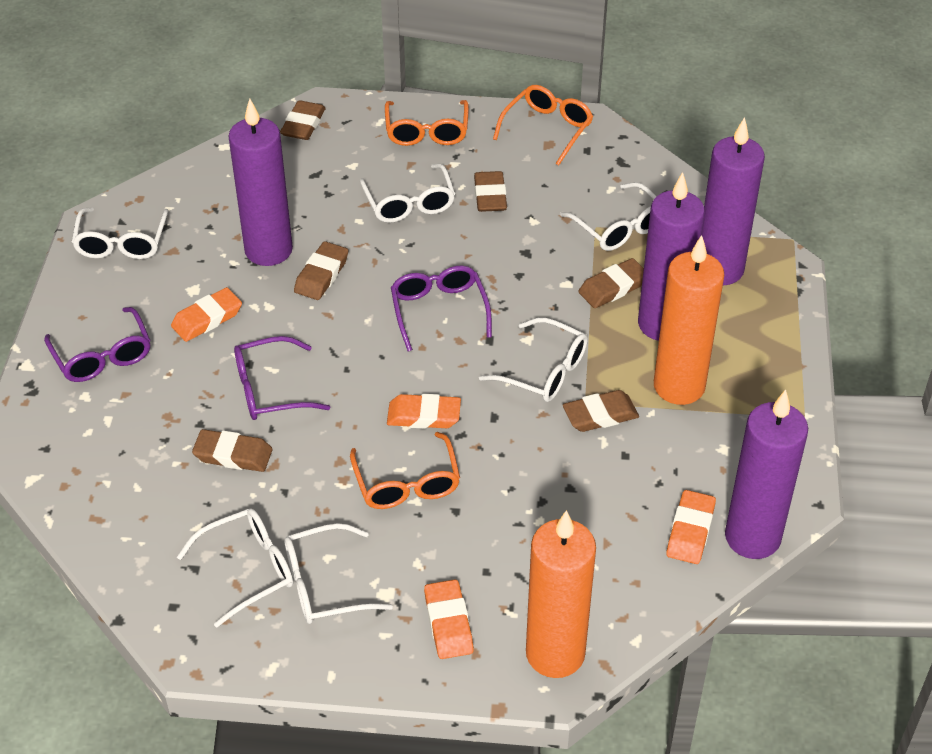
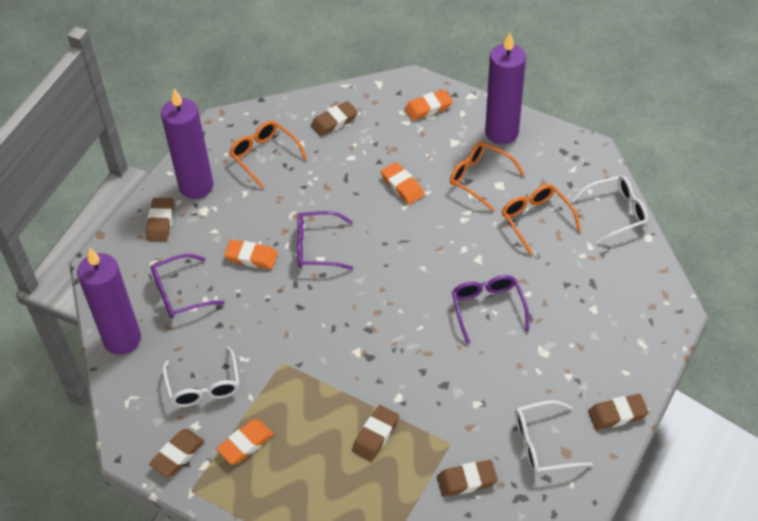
orange candle: 2 -> 0
purple candle: 4 -> 3
white glasses: 6 -> 3

